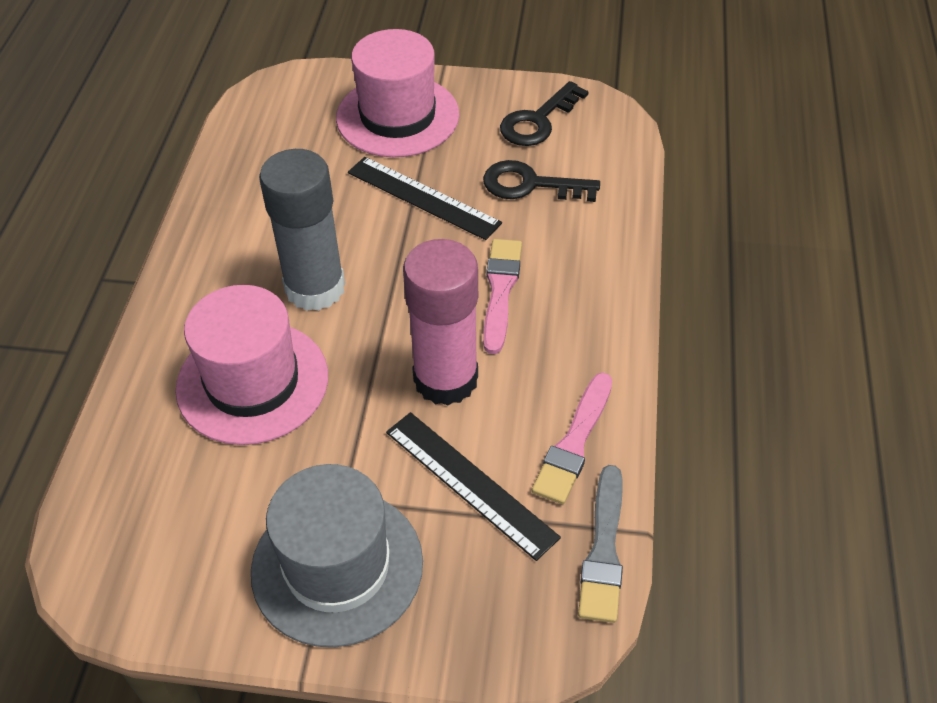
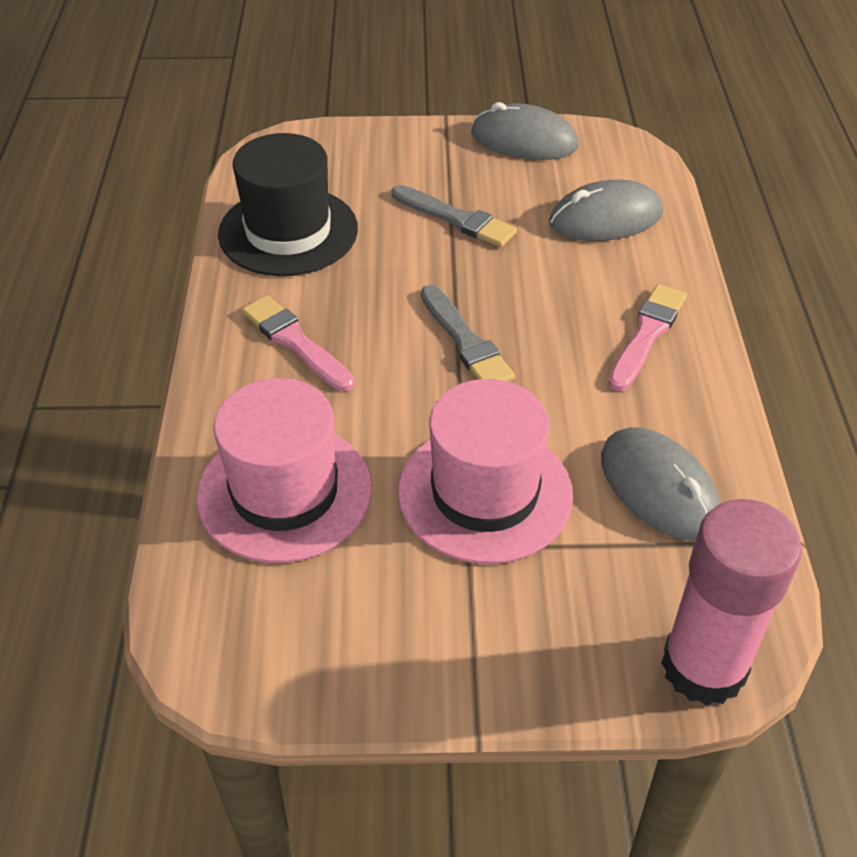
black hat: 0 -> 1
black key: 2 -> 0
black ruler: 2 -> 0
grey brush: 1 -> 2
grey glue stick: 1 -> 0
grey hat: 1 -> 0
grey mouse: 0 -> 3

